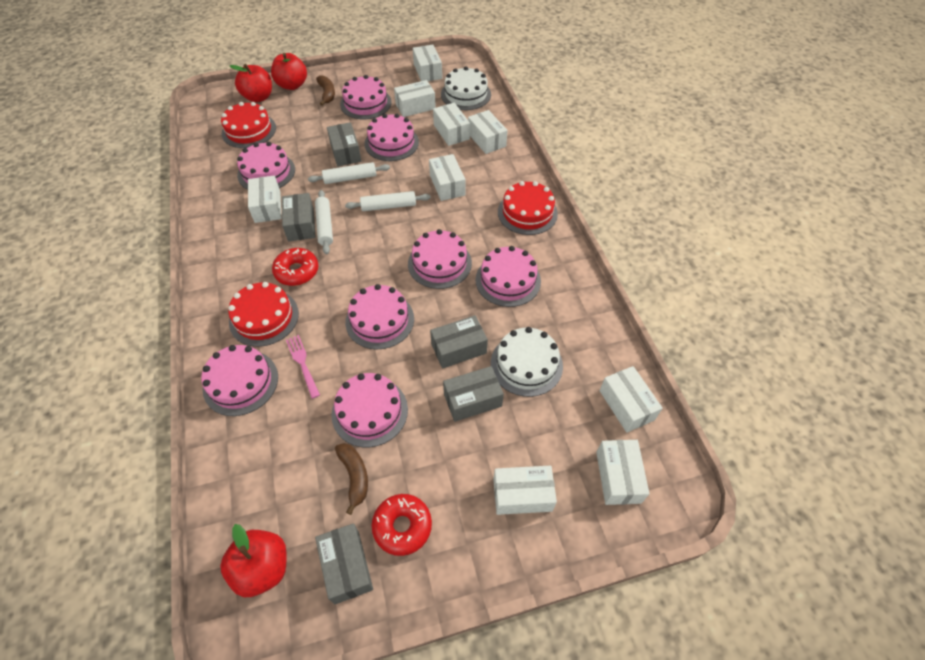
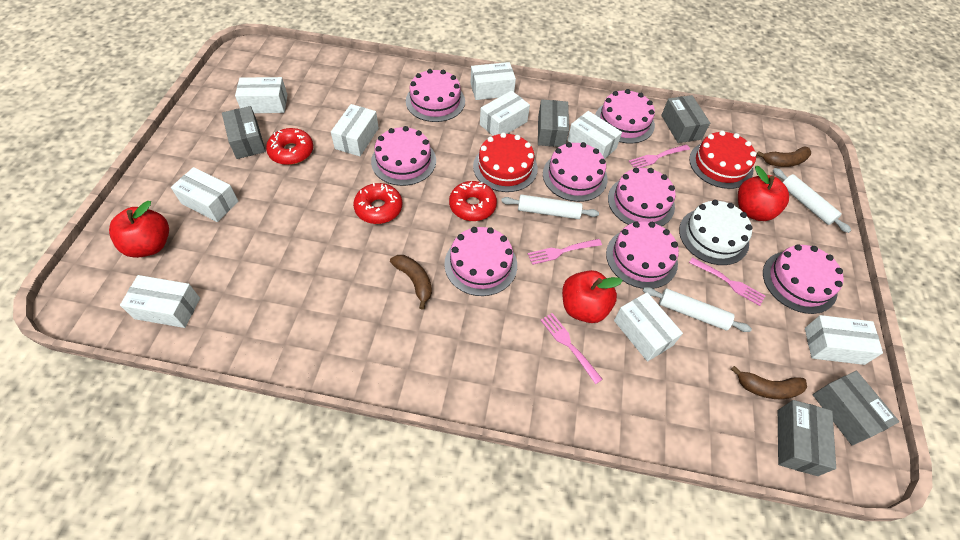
brown banana: 2 -> 3
pink fork: 1 -> 4
red cake: 3 -> 2
red donut: 2 -> 3
white cake: 2 -> 1

